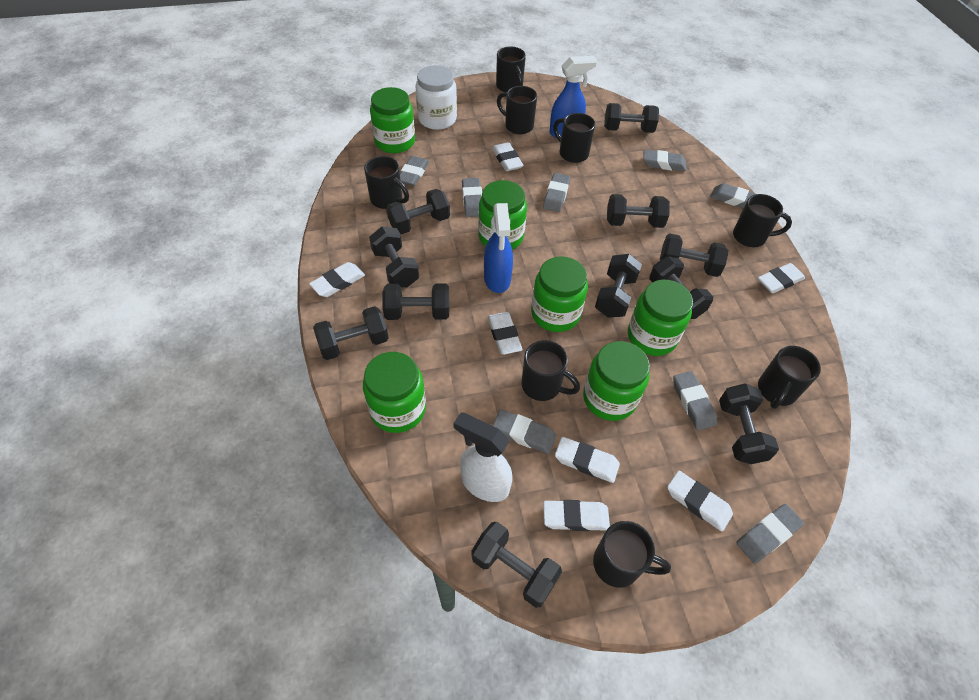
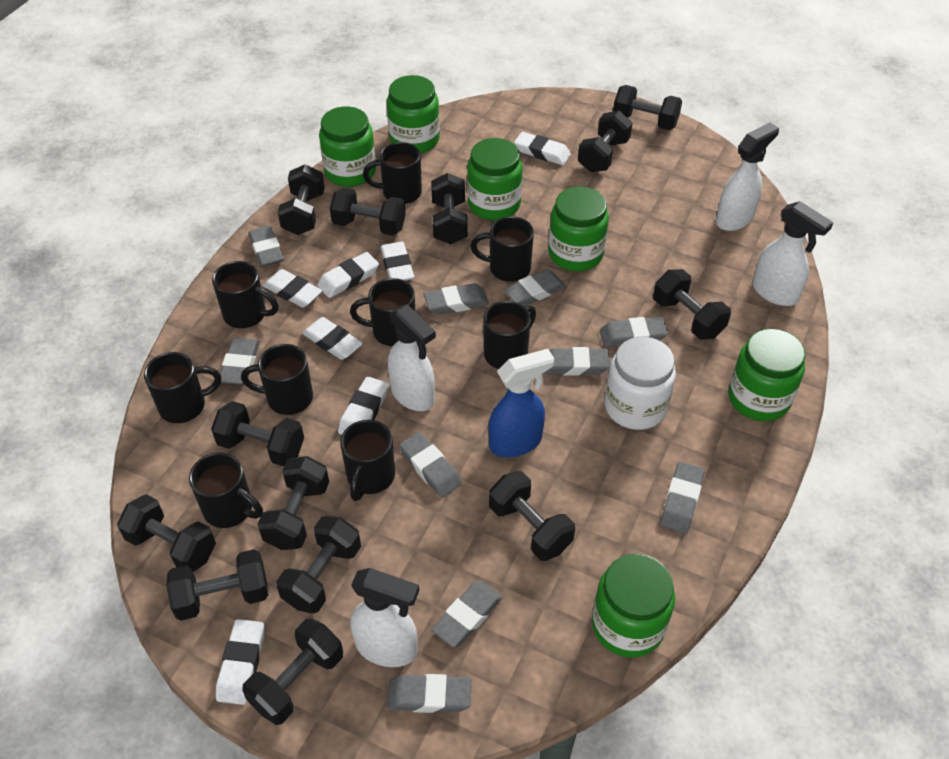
black dumbbell: 11 -> 13
black mug: 8 -> 9
blue spray bottle: 2 -> 1
grey eraser: 8 -> 10
white spray bottle: 1 -> 4

